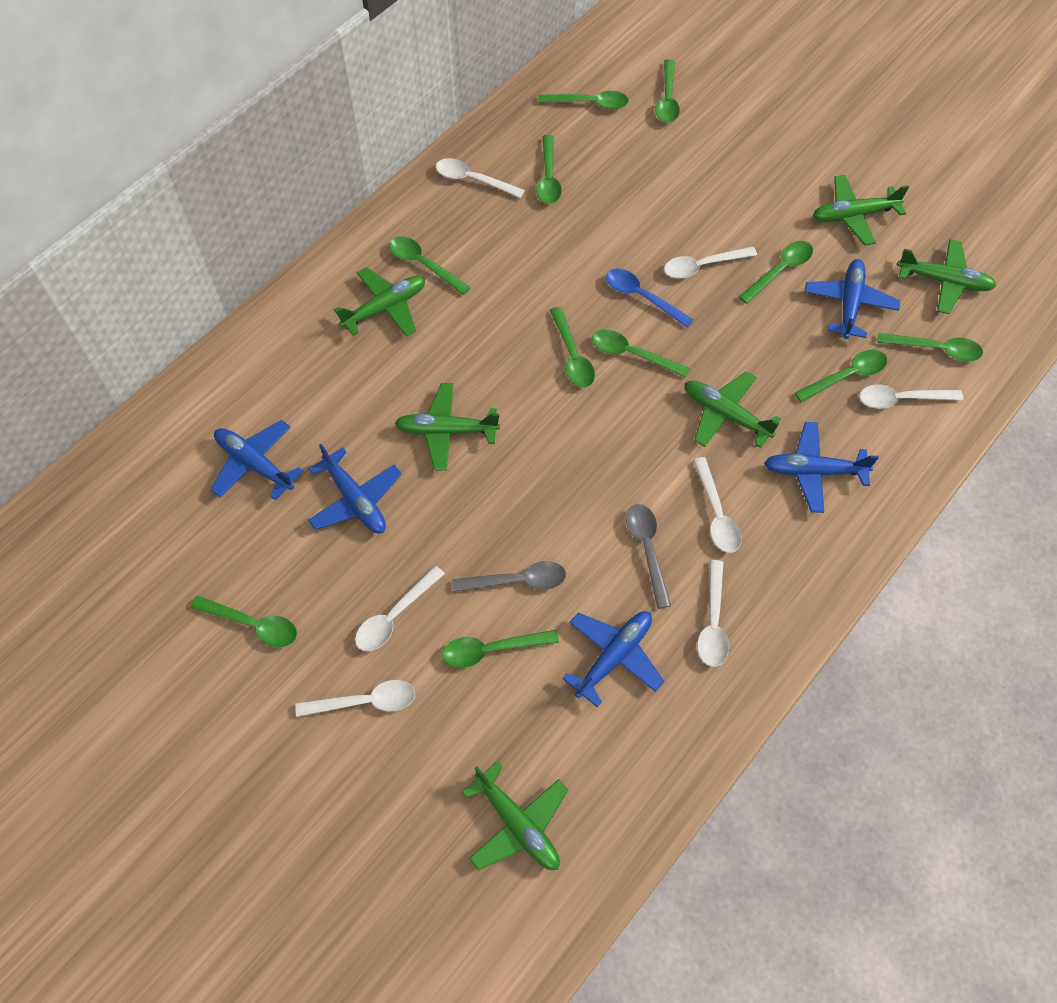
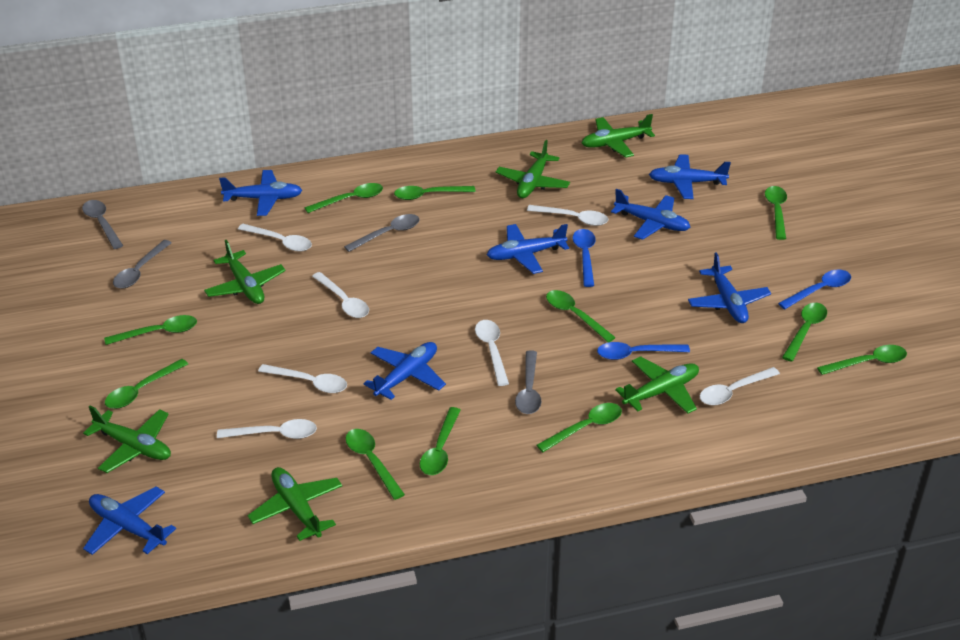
blue plane: 5 -> 7
blue spoon: 1 -> 3
grey spoon: 2 -> 4

